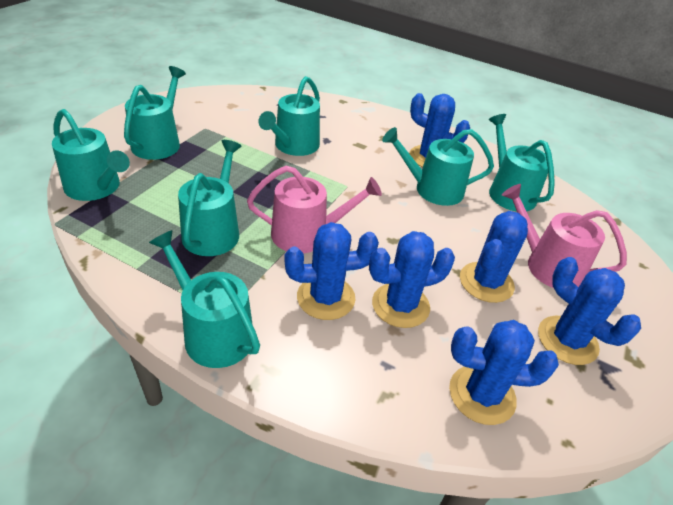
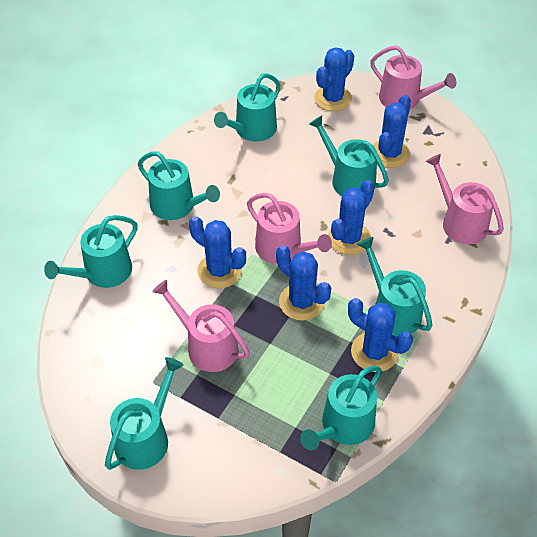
pink watering can: 2 -> 4

